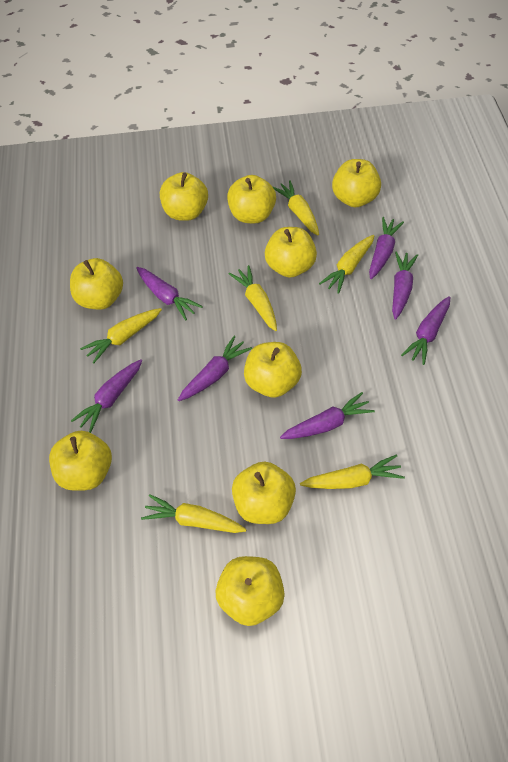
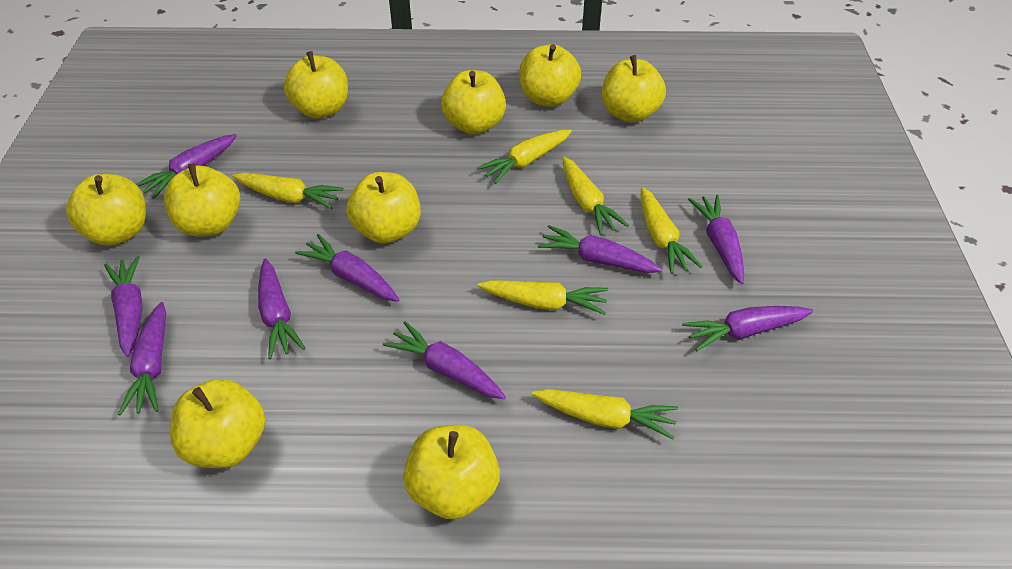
purple carrot: 7 -> 9

